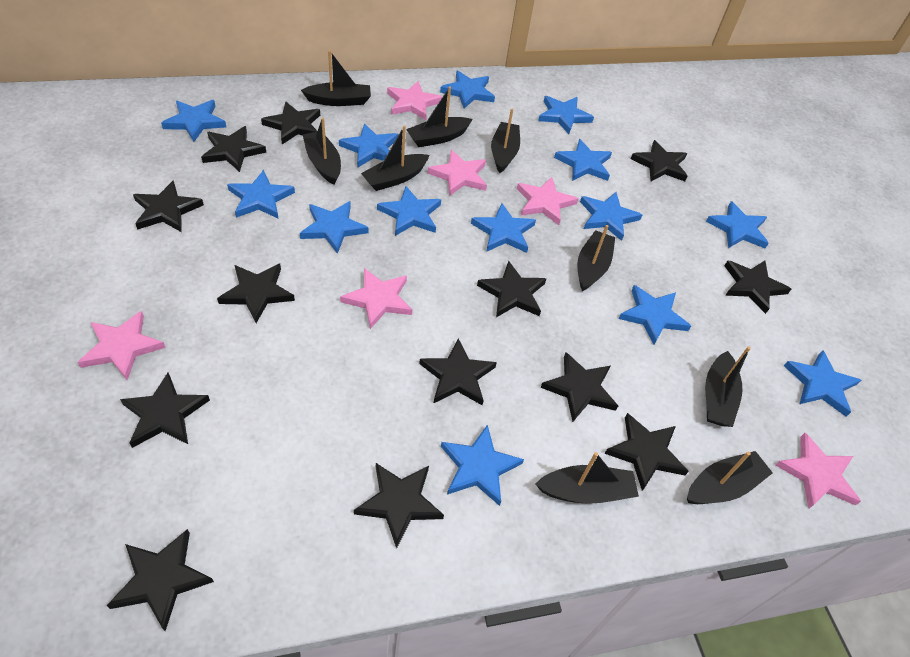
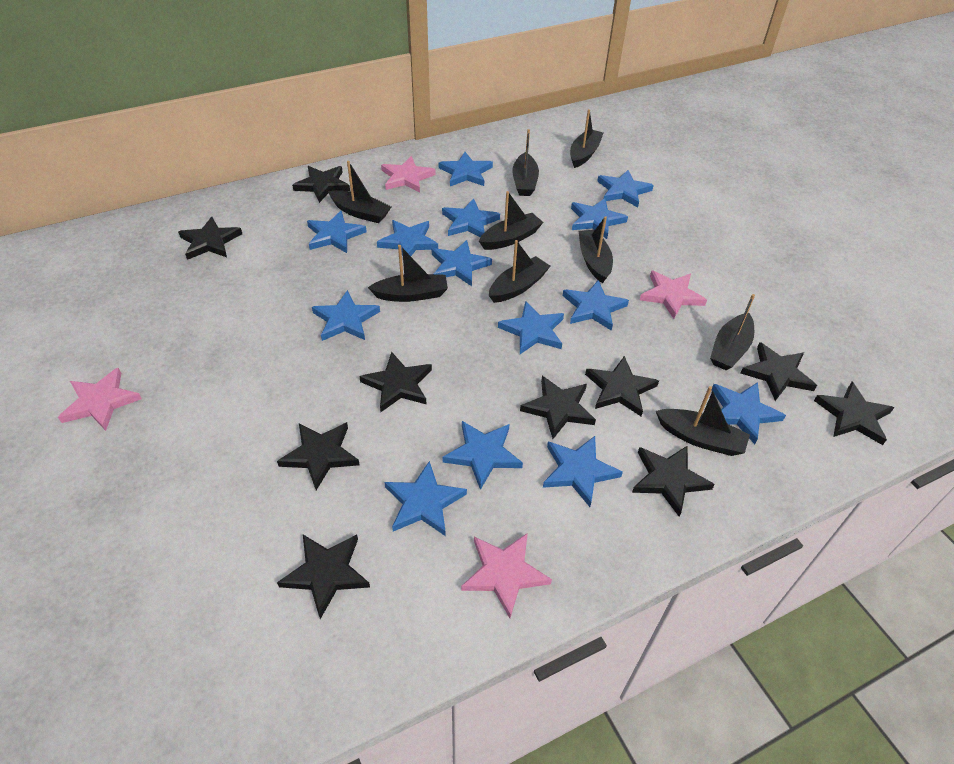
black star: 13 -> 10
pink star: 6 -> 4

